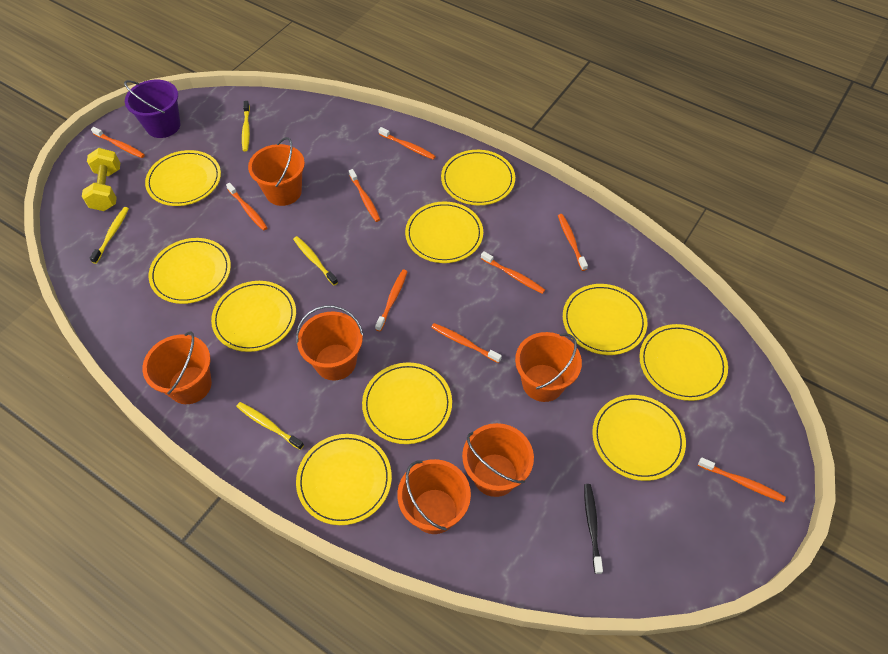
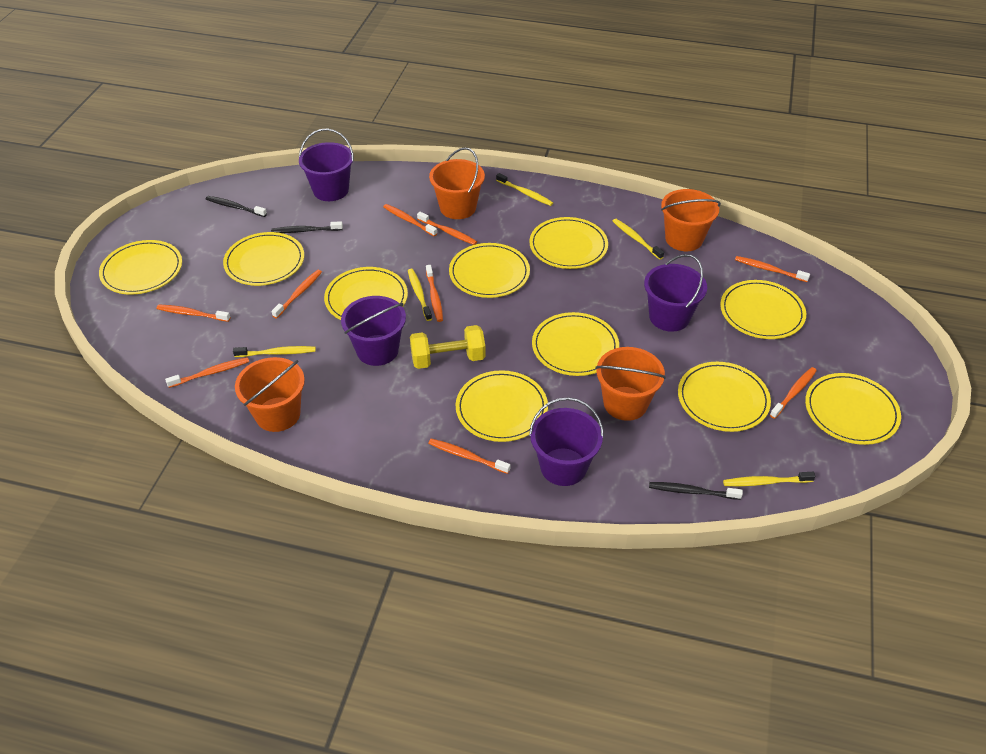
black toothbrush: 1 -> 3
orange bucket: 6 -> 4
purple bucket: 1 -> 4
yellow toothbrush: 4 -> 5

